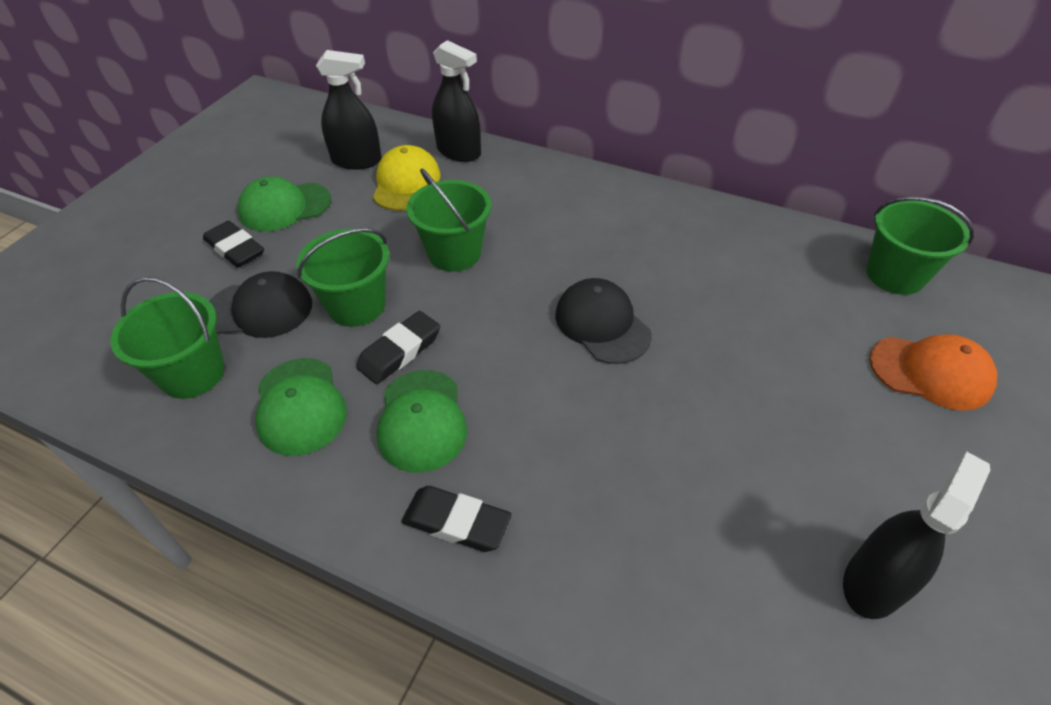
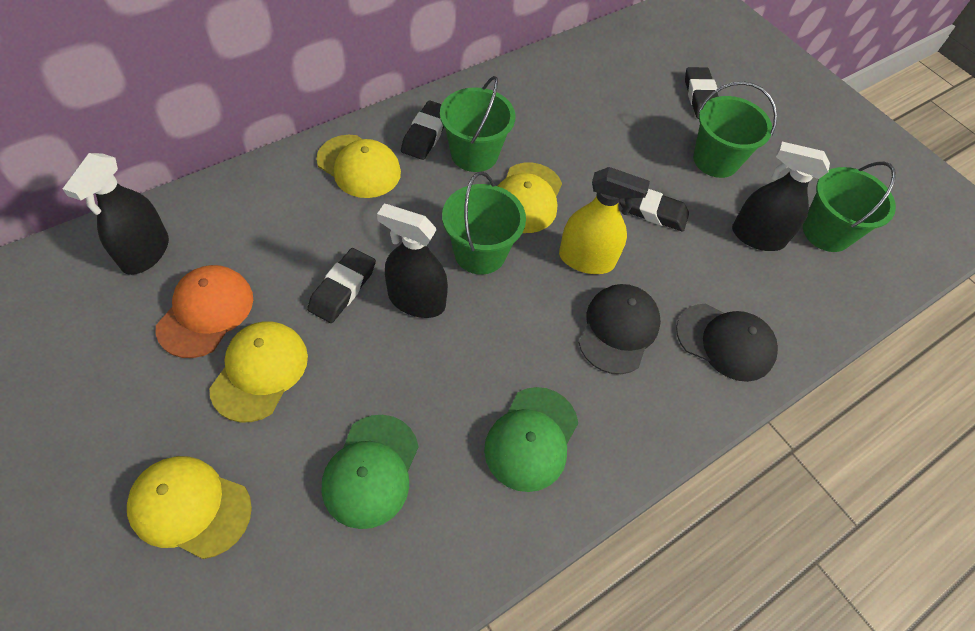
black eraser: 3 -> 4
green cap: 3 -> 2
yellow cap: 1 -> 4
yellow spray bottle: 0 -> 1

